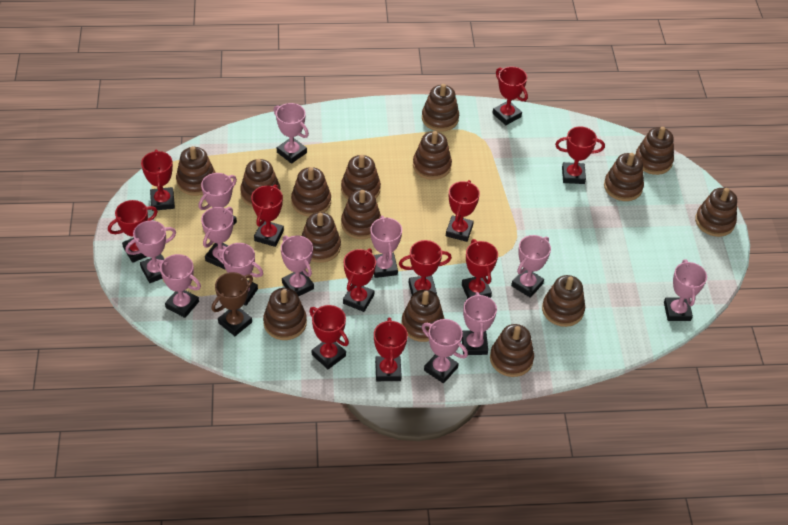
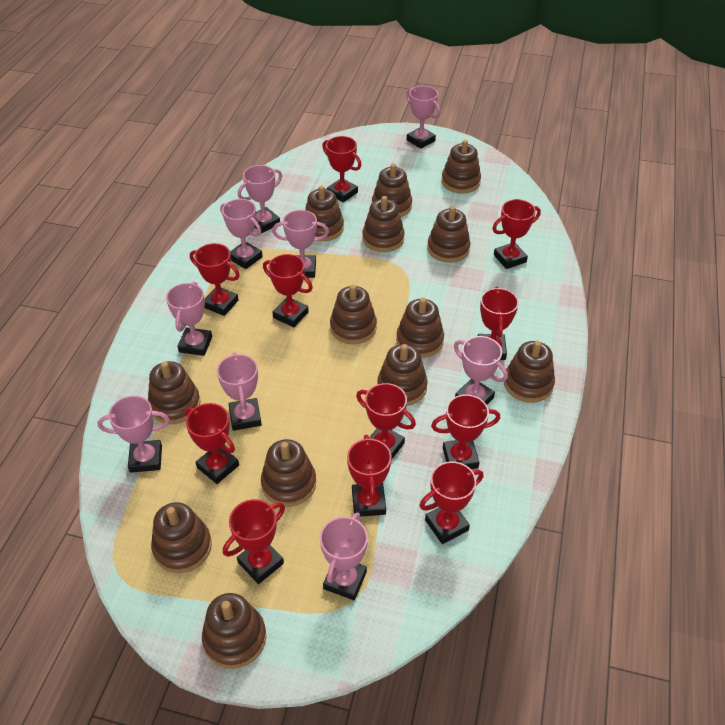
brown stacking toy: 15 -> 13
brown trophy: 1 -> 0
pink trophy: 12 -> 9

